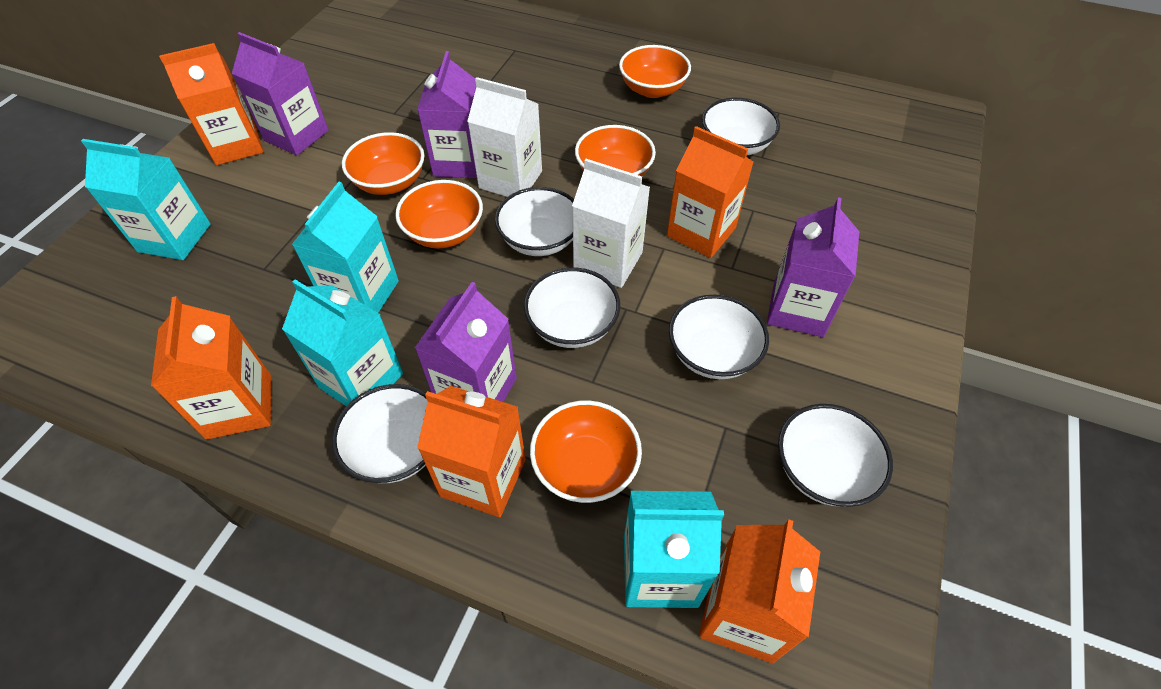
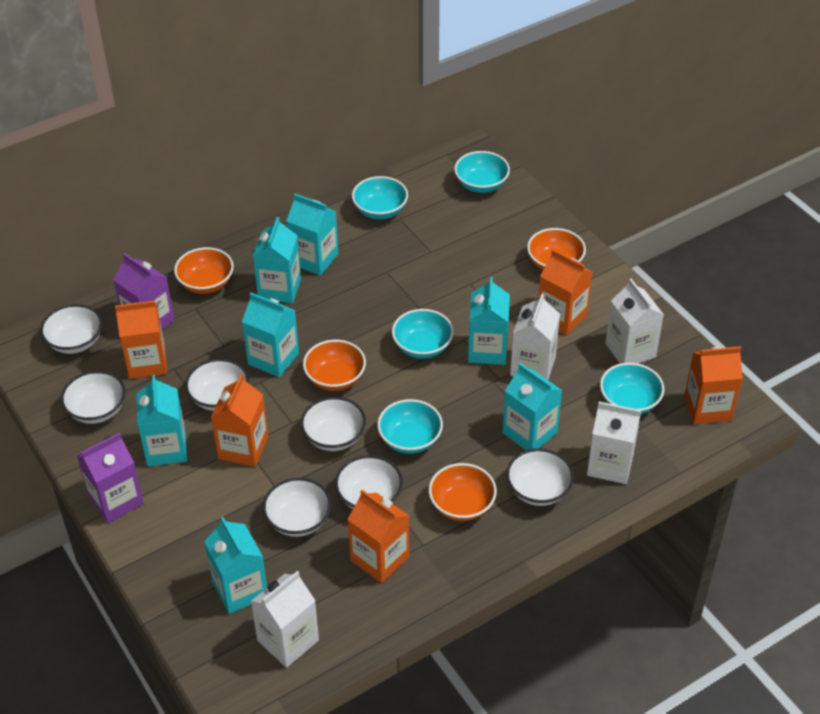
orange bowl: 5 -> 4
purple carton: 4 -> 2
turquoise bowl: 0 -> 5
turquoise carton: 4 -> 7
white bowl: 6 -> 7
white carton: 2 -> 4

